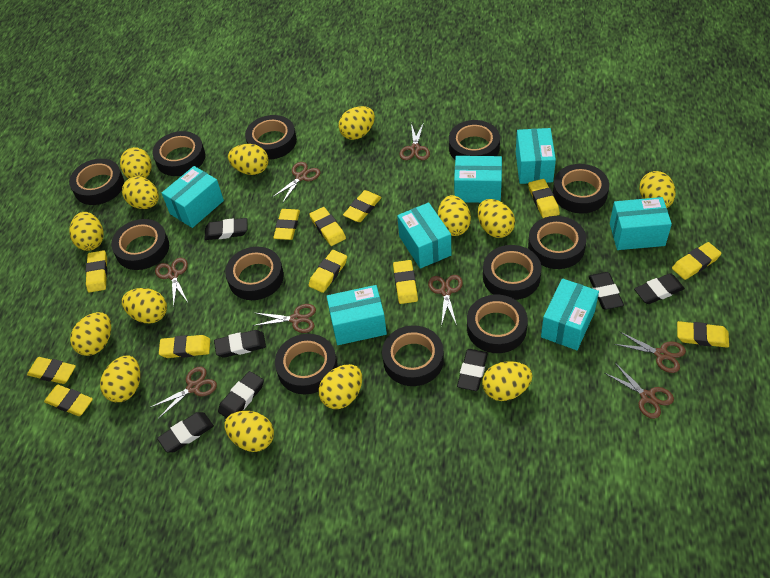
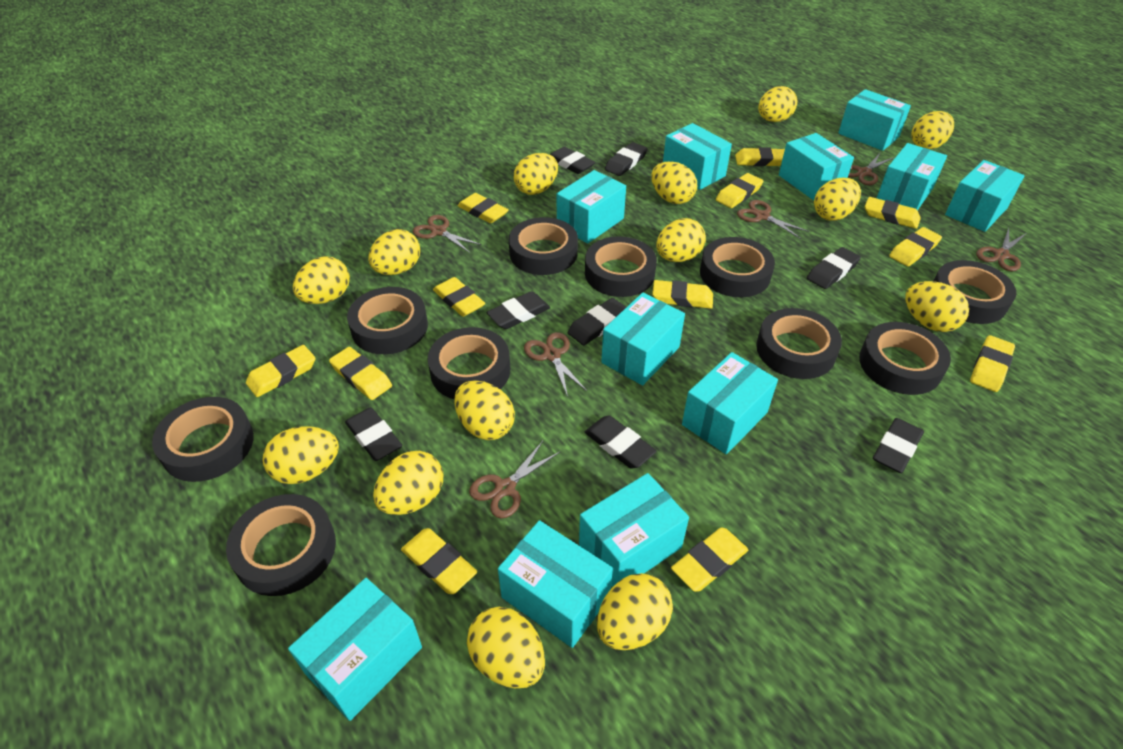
black eraser: 7 -> 8
black tape: 12 -> 10
brown scissors: 8 -> 6
turquoise box: 7 -> 11

